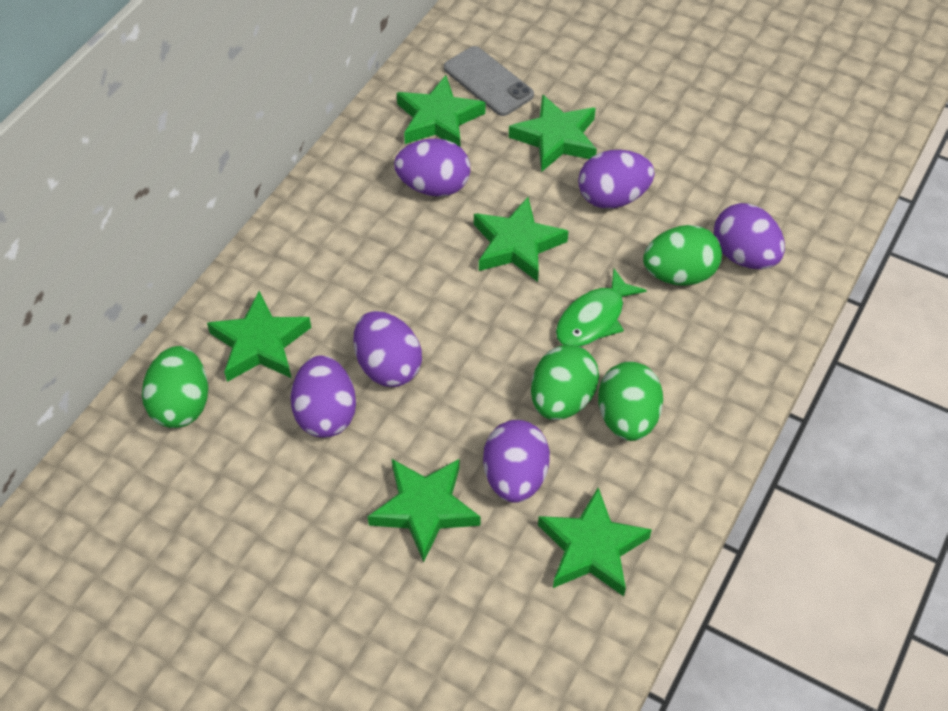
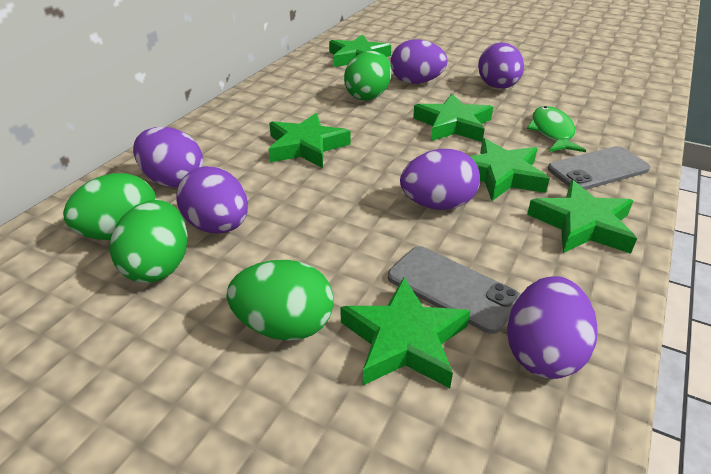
grey phone: 1 -> 2

